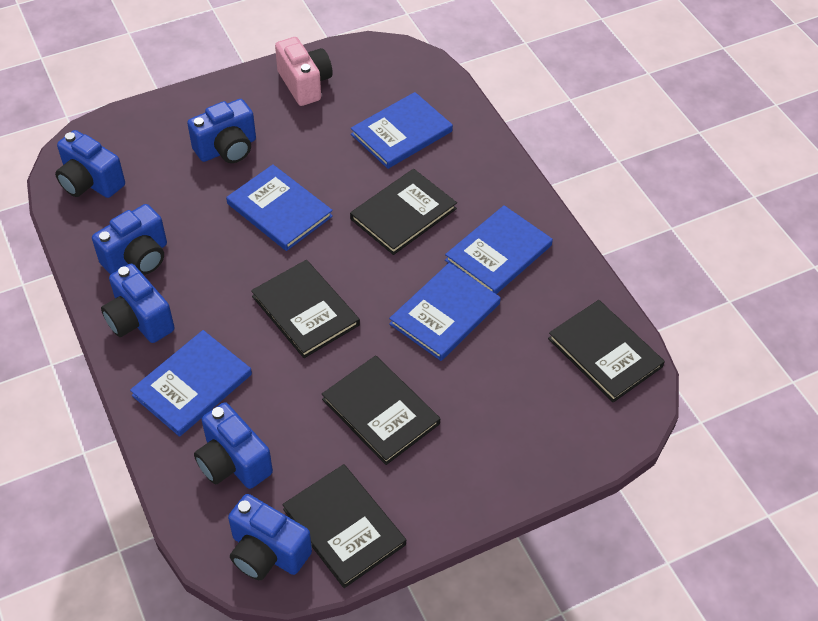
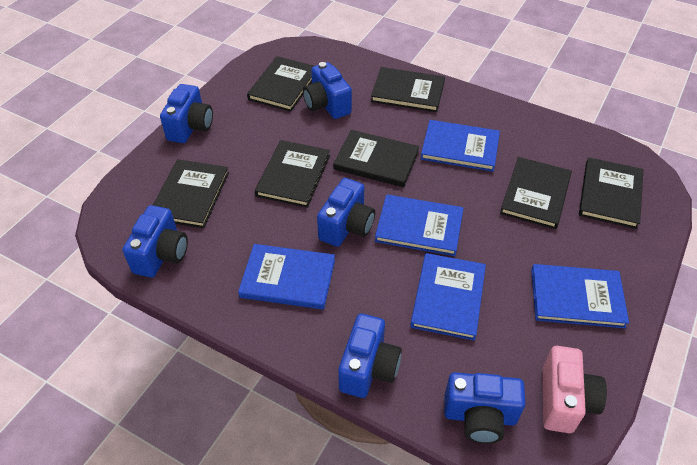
black book: 5 -> 7

